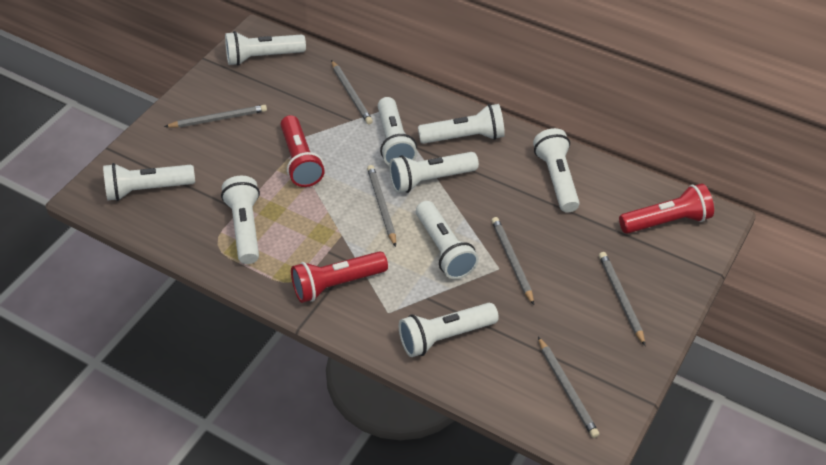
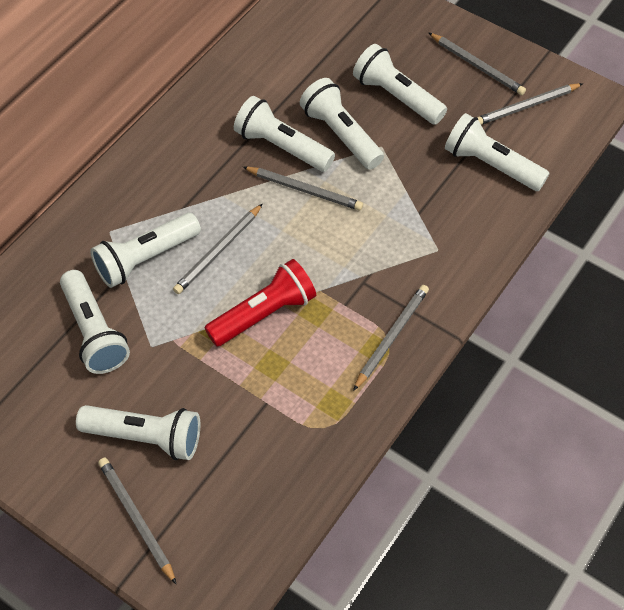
red flashlight: 3 -> 1
white flashlight: 9 -> 7

